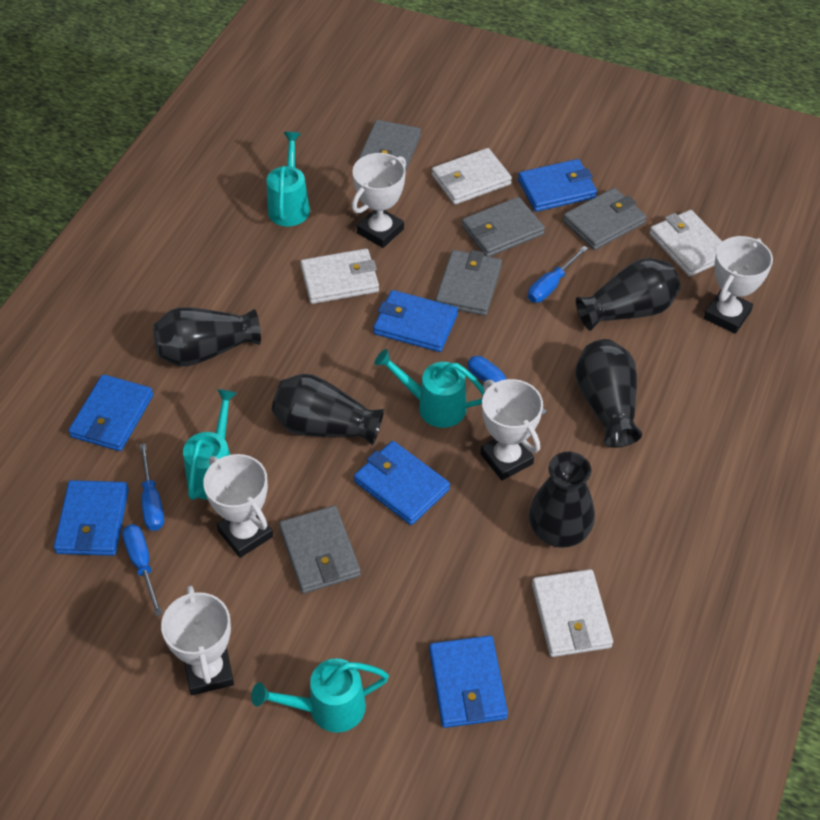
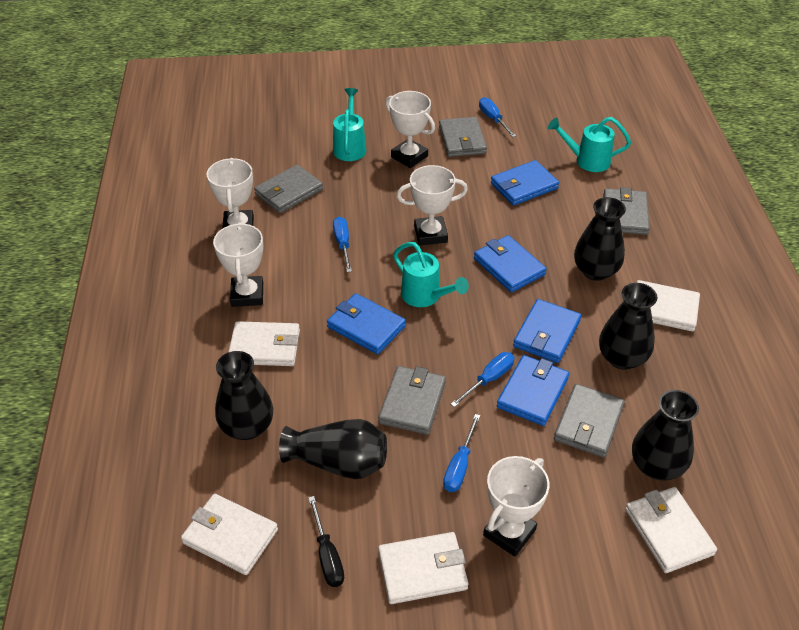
black screwdriver: 0 -> 1
blue wallet: 6 -> 5
turquoise watering can: 4 -> 3
white wallet: 4 -> 5

